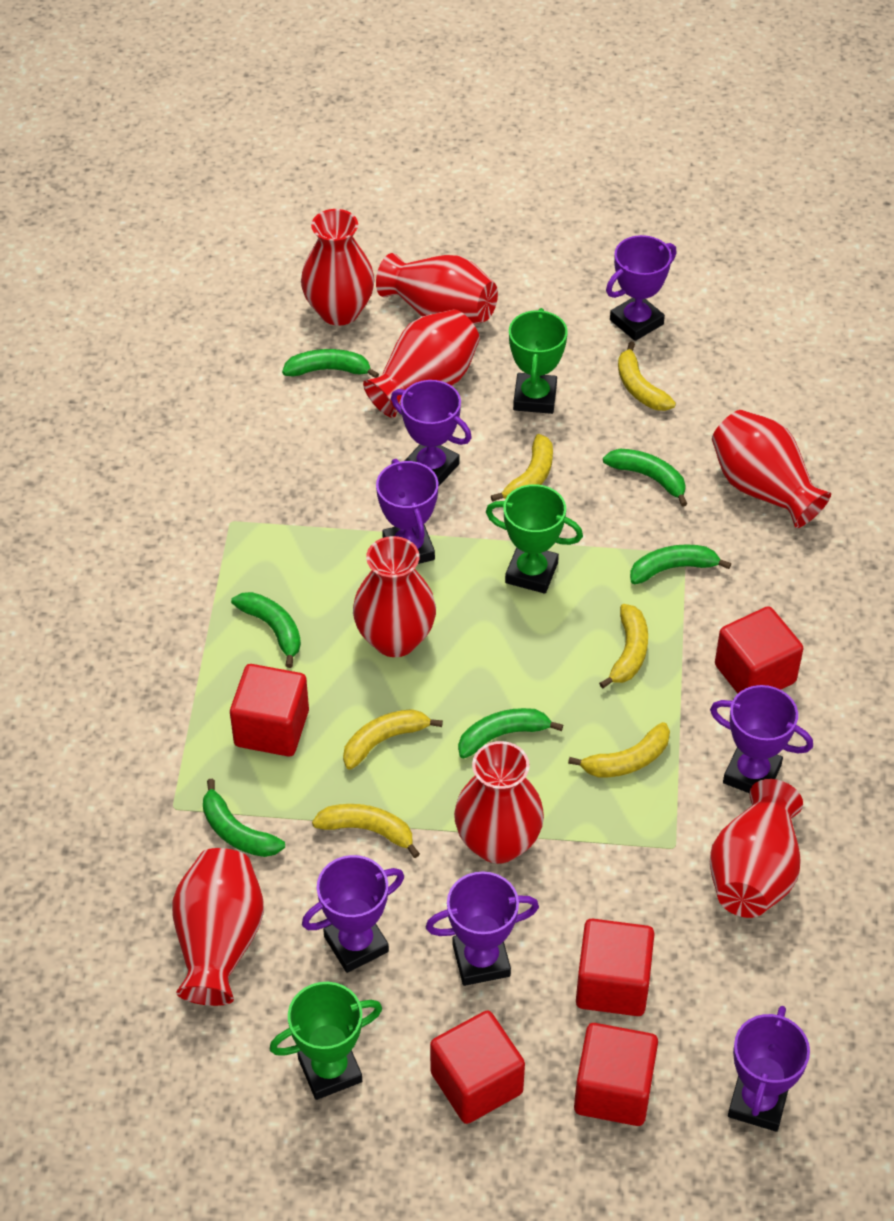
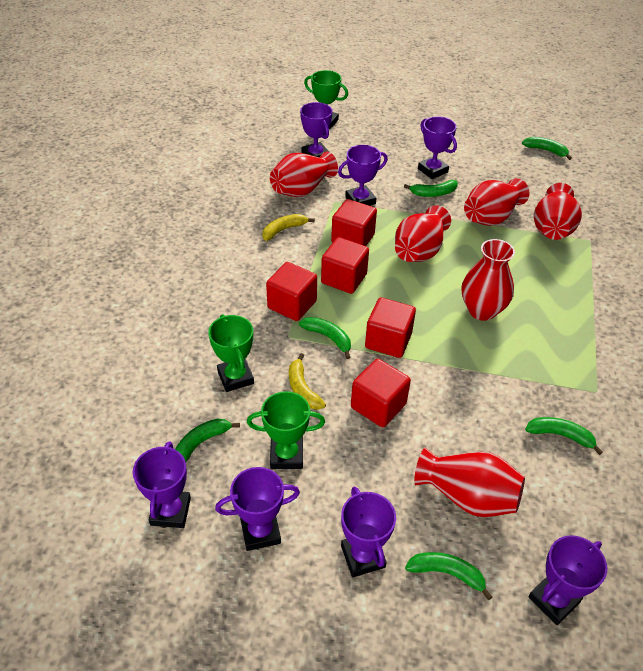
red vase: 8 -> 6
yellow banana: 6 -> 2

